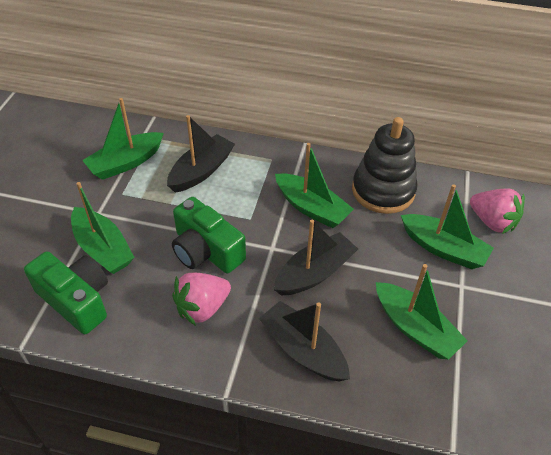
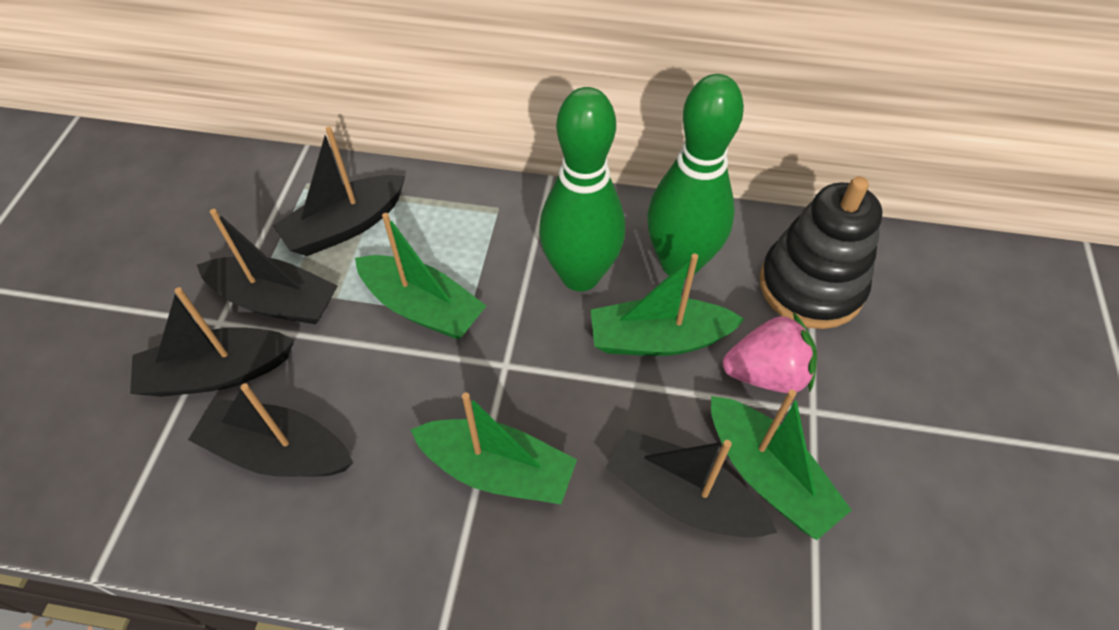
black boat: 3 -> 5
green boat: 5 -> 4
green bowling pin: 0 -> 2
green camera: 2 -> 0
pink strawberry: 2 -> 1

